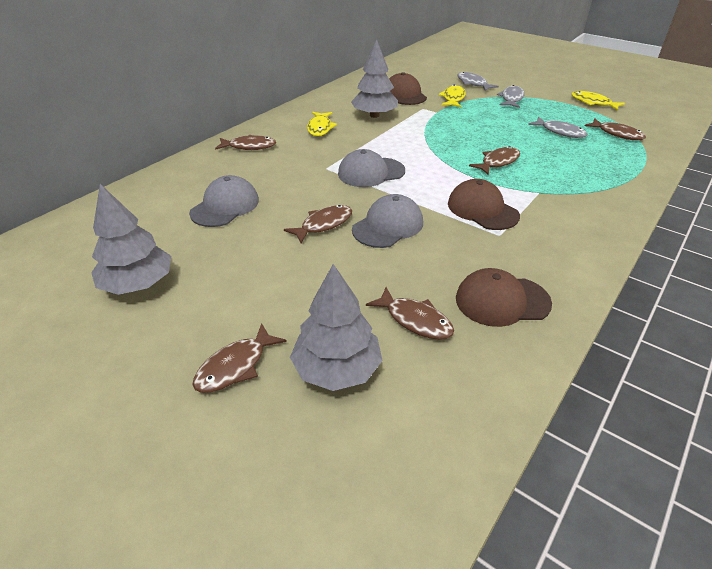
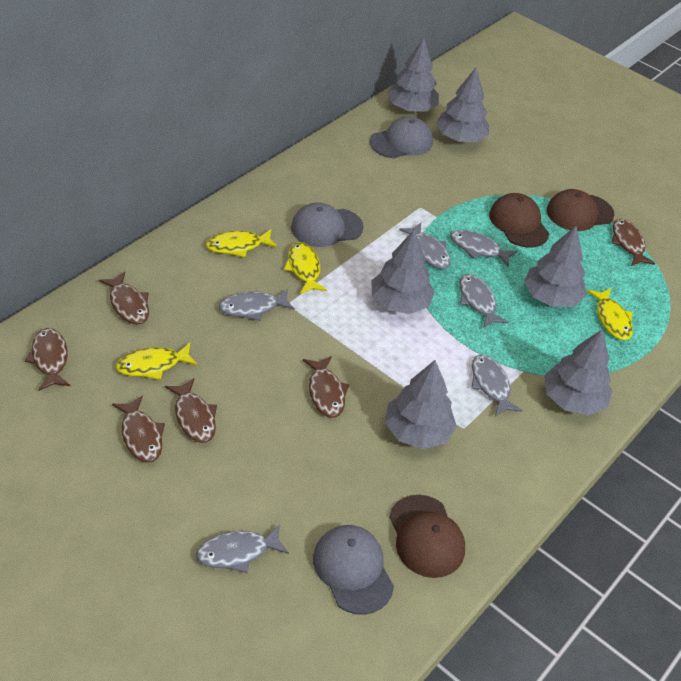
grey fish: 3 -> 6
grey tree: 3 -> 6
yellow fish: 3 -> 4

